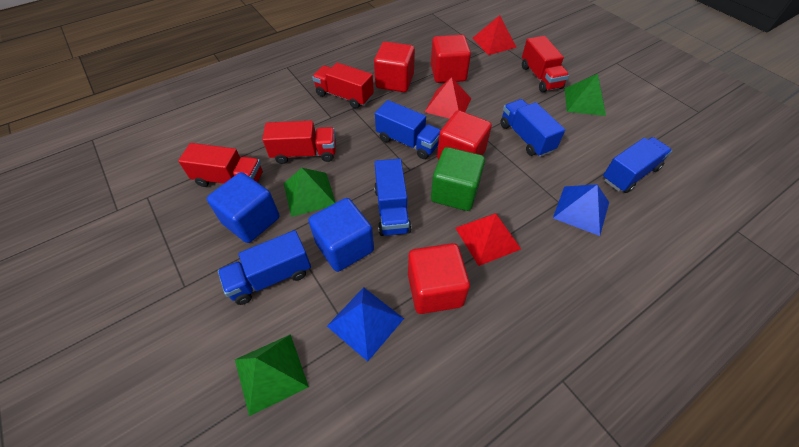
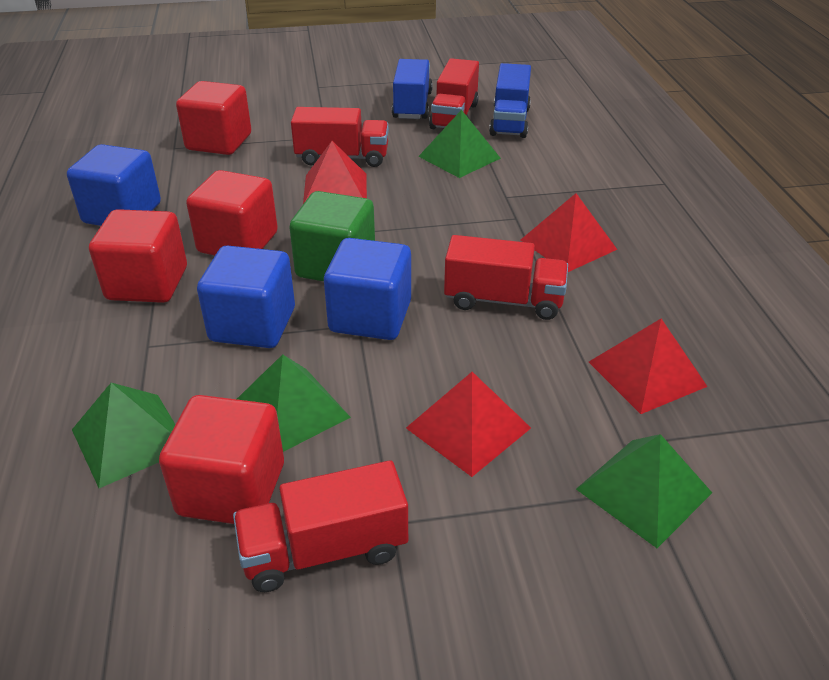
blue cube: 2 -> 3
blue pyramid: 2 -> 0
blue truck: 5 -> 2
green pyramid: 3 -> 4
red pyramid: 3 -> 4

